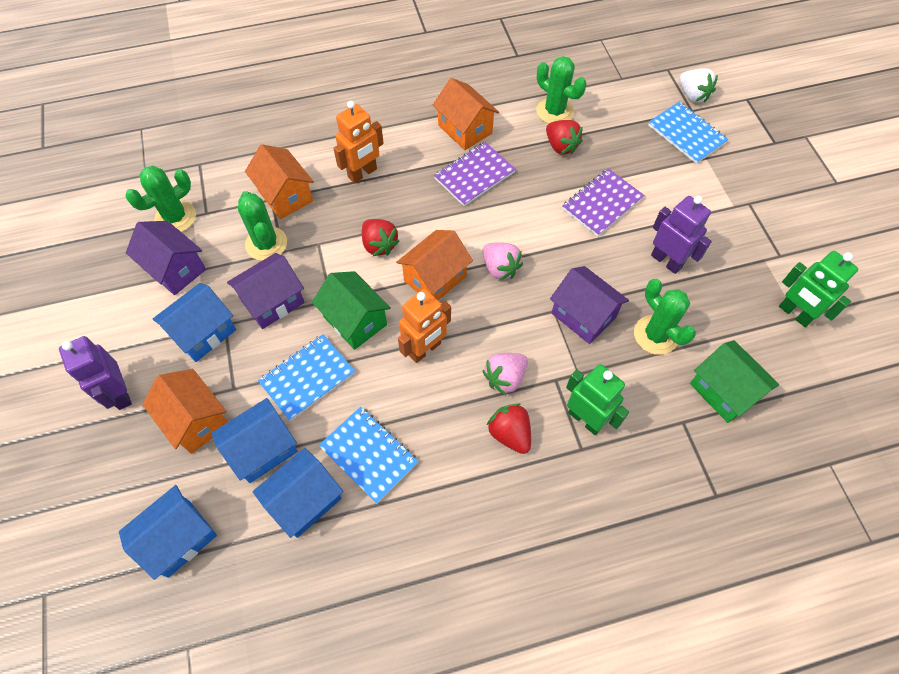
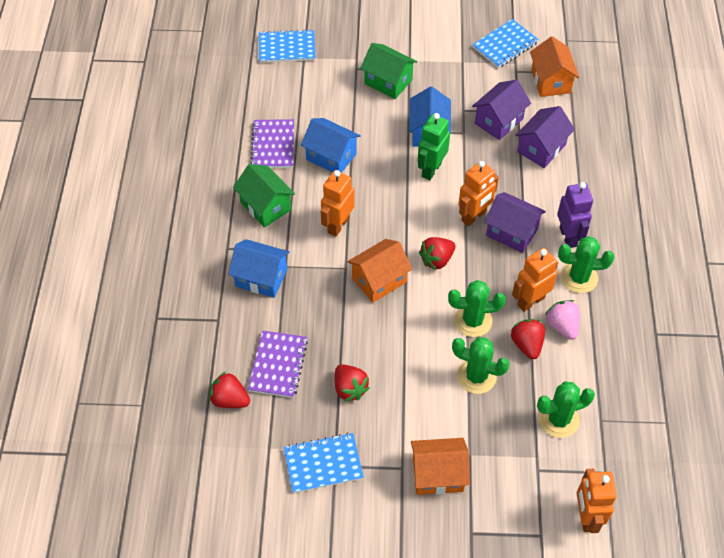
blue house: 4 -> 3
green robot: 2 -> 1
orange house: 4 -> 3
orange robot: 2 -> 4
pink strawberry: 2 -> 1
purple robot: 2 -> 1
red strawberry: 3 -> 4
white strawberry: 1 -> 0

